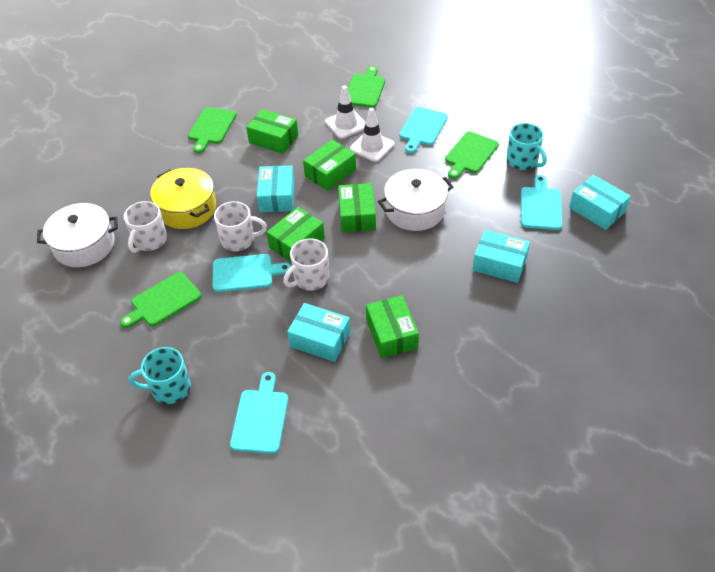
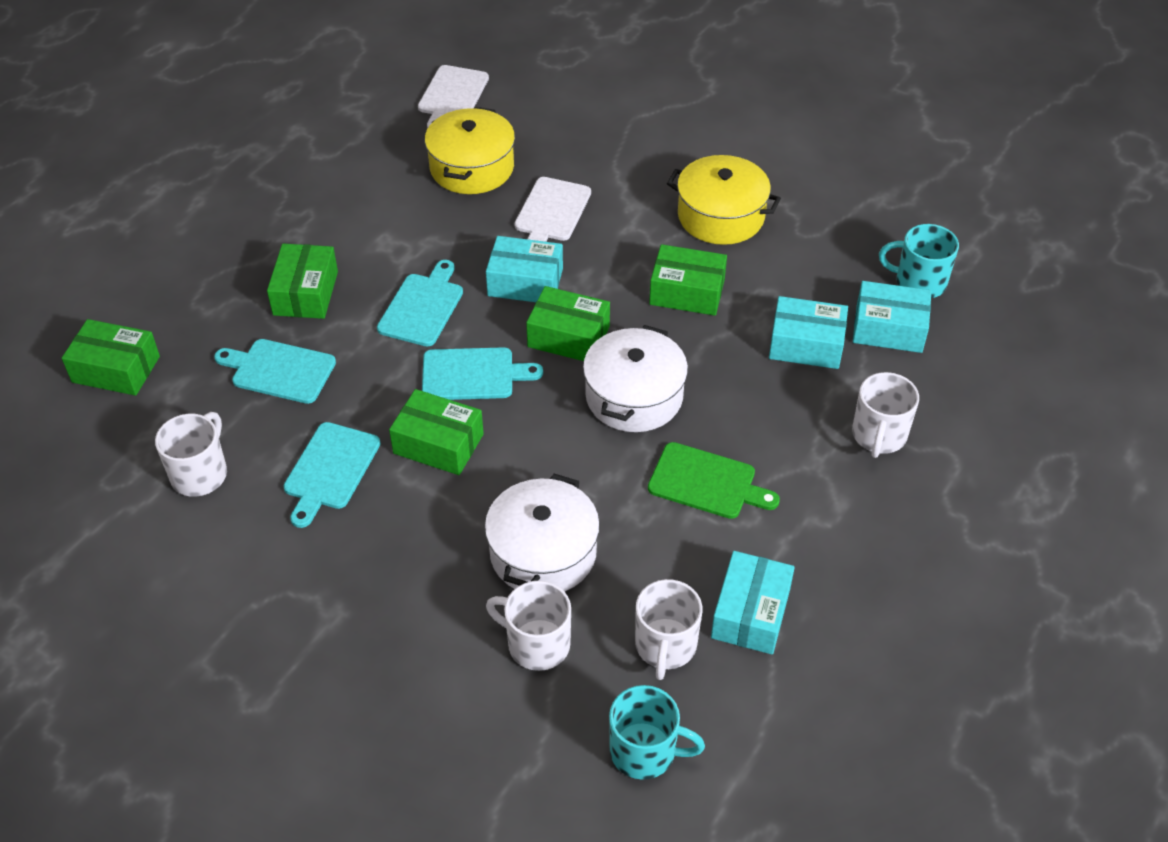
green cutting board: 4 -> 1
white cutting board: 0 -> 2
white mug: 3 -> 4
white traffic cone: 2 -> 0
yellow pot: 1 -> 2

